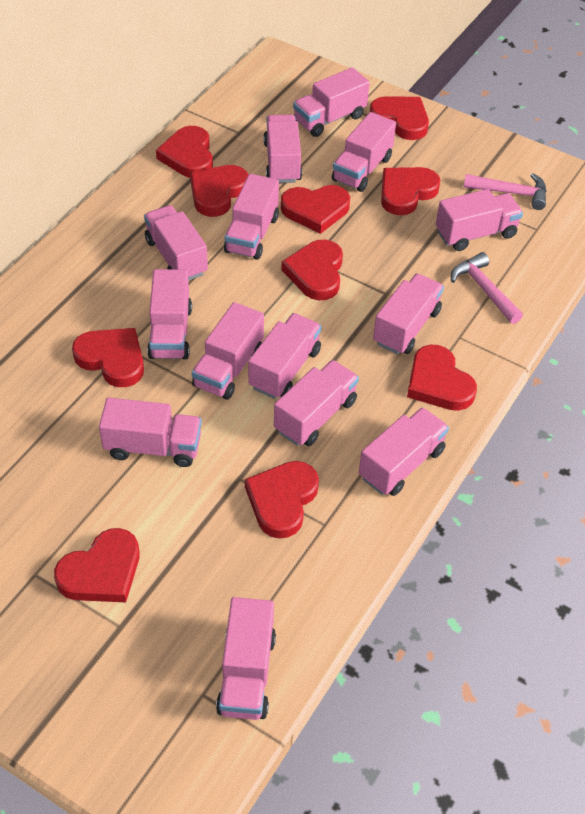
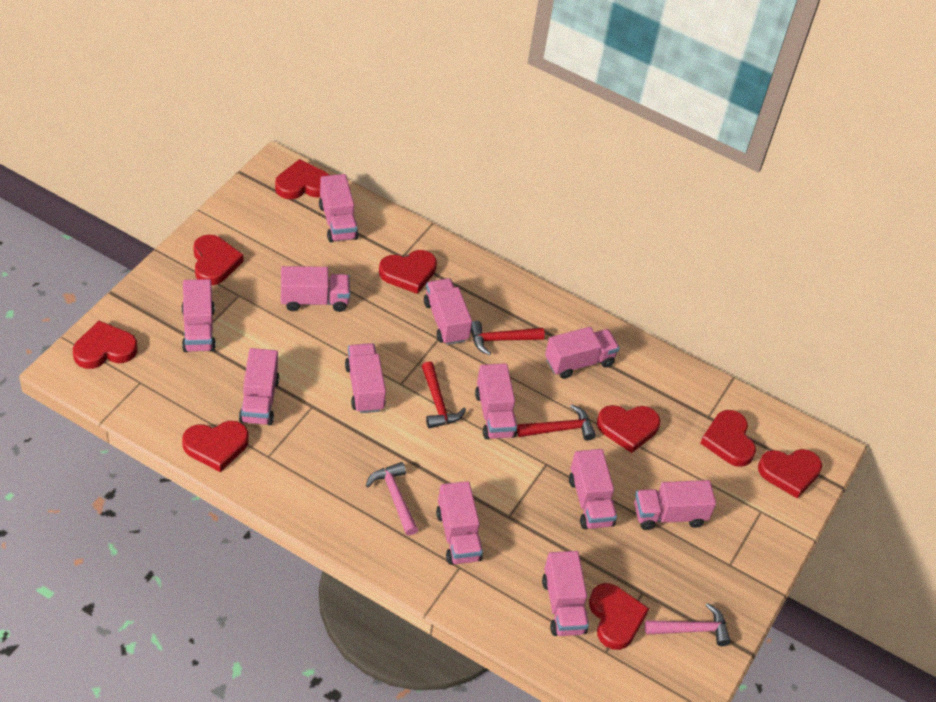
pink truck: 14 -> 12
red hammer: 0 -> 3
red heart: 10 -> 9

